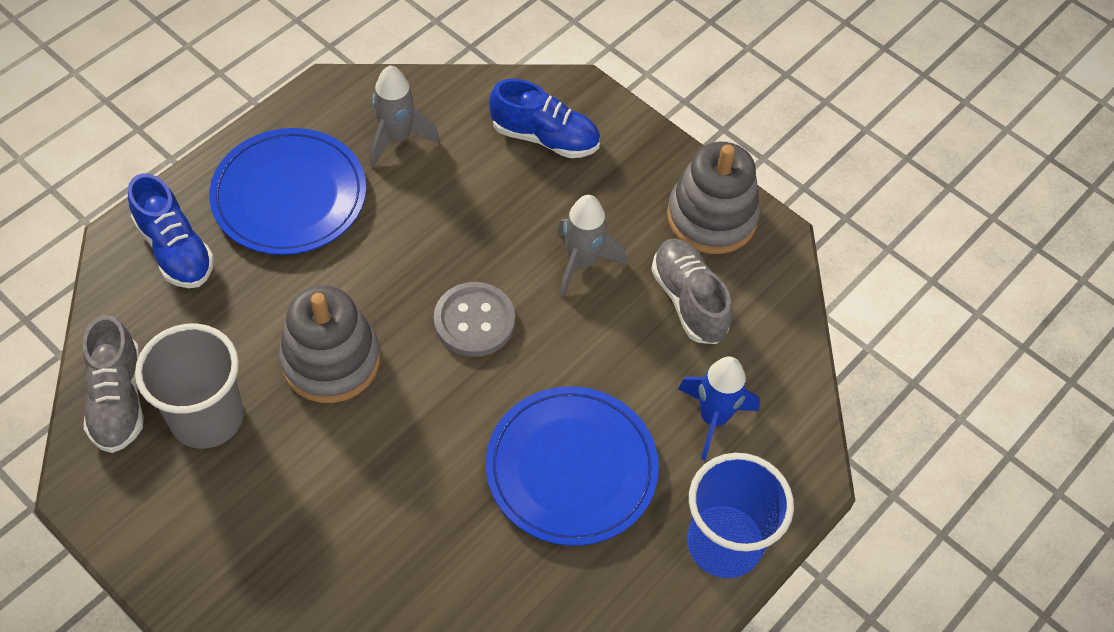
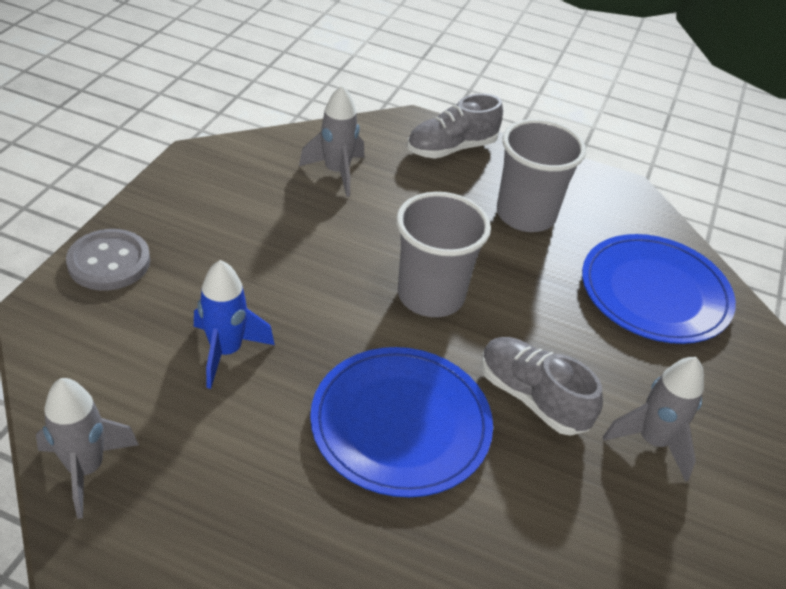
blue cup: 1 -> 0
blue shoe: 2 -> 0
grey cup: 1 -> 2
grey rocket: 2 -> 3
grey stacking toy: 2 -> 0

